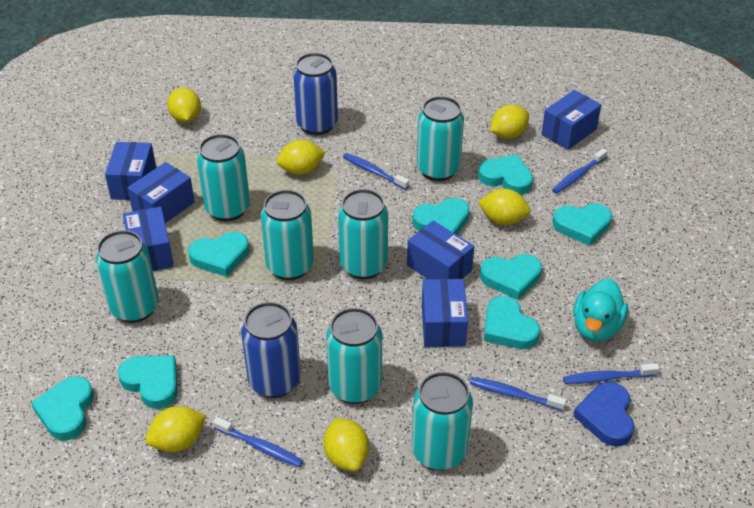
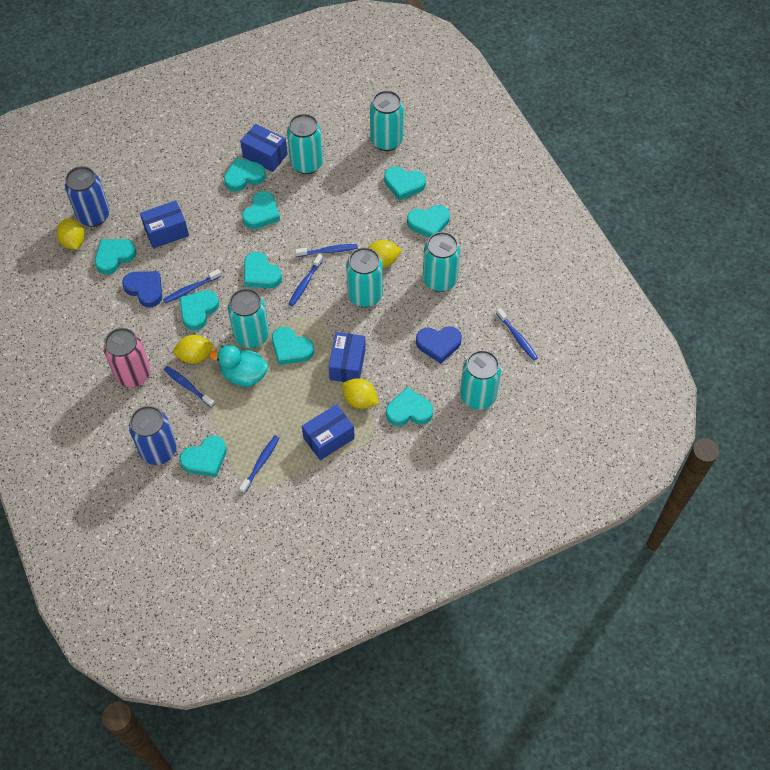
blue box: 6 -> 4
blue heart: 1 -> 2
blue toothbrush: 5 -> 6
pink can: 0 -> 1
turquoise can: 7 -> 6
turquoise heart: 8 -> 10
yellow lemon: 6 -> 4

